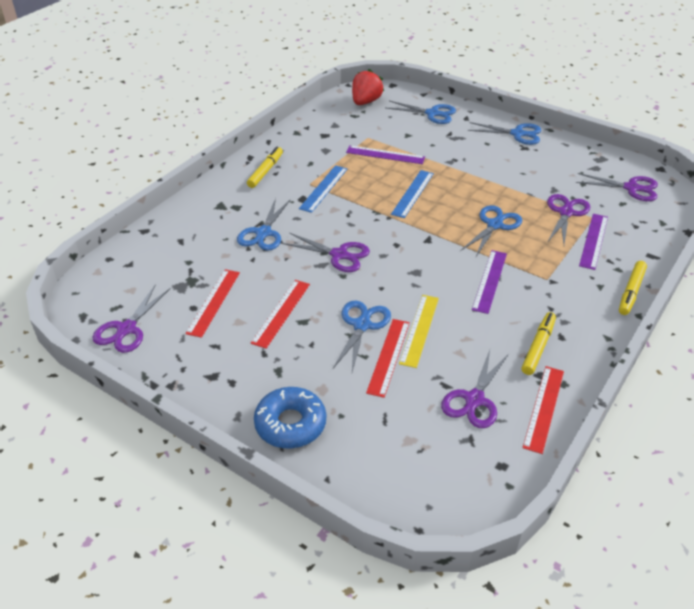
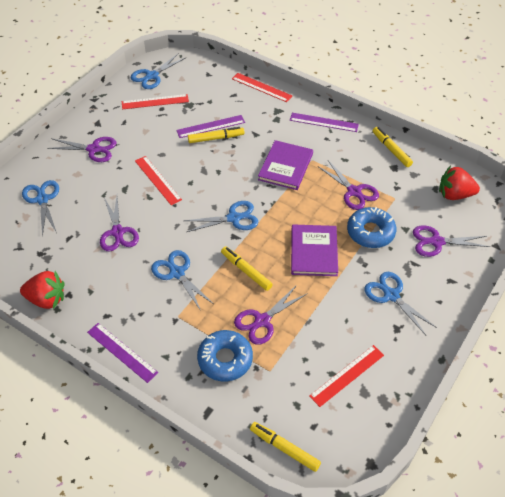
blue donut: 1 -> 2
blue ruler: 2 -> 0
purple book: 0 -> 2
red strawberry: 1 -> 2
yellow marker: 3 -> 4
yellow ruler: 1 -> 0

